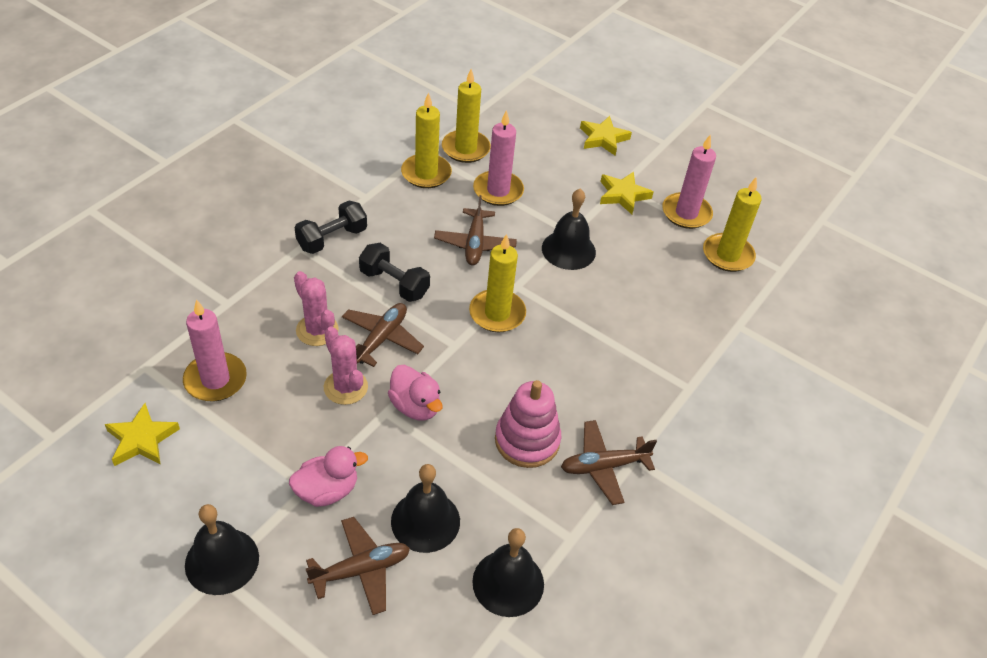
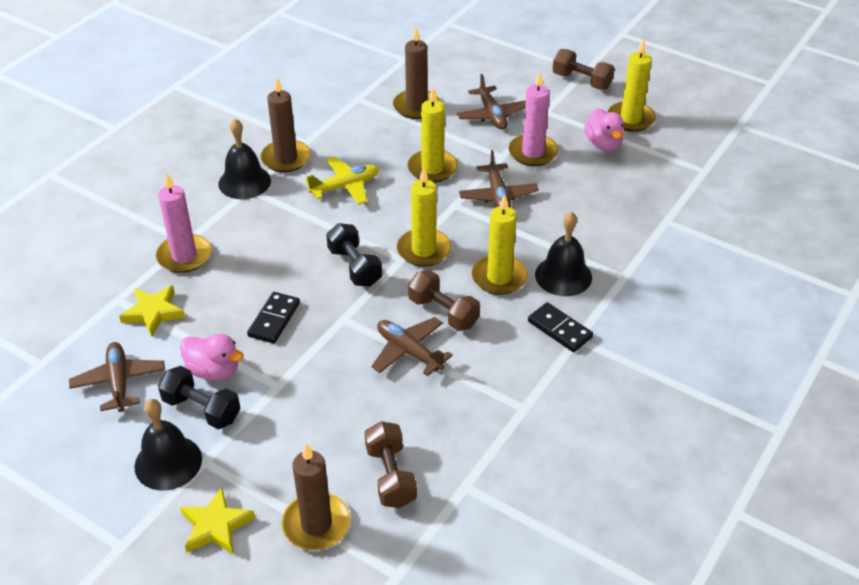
black bell: 4 -> 3
black domino: 0 -> 2
brown candle: 0 -> 3
brown dumbbell: 0 -> 3
pink cactus: 2 -> 0
pink candle: 3 -> 2
pink stacking toy: 1 -> 0
yellow plane: 0 -> 1
yellow star: 3 -> 2

